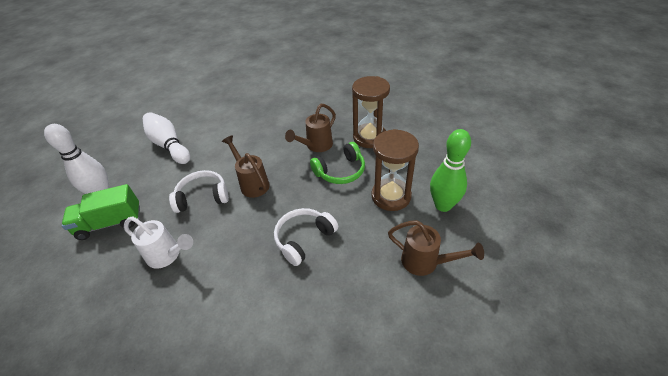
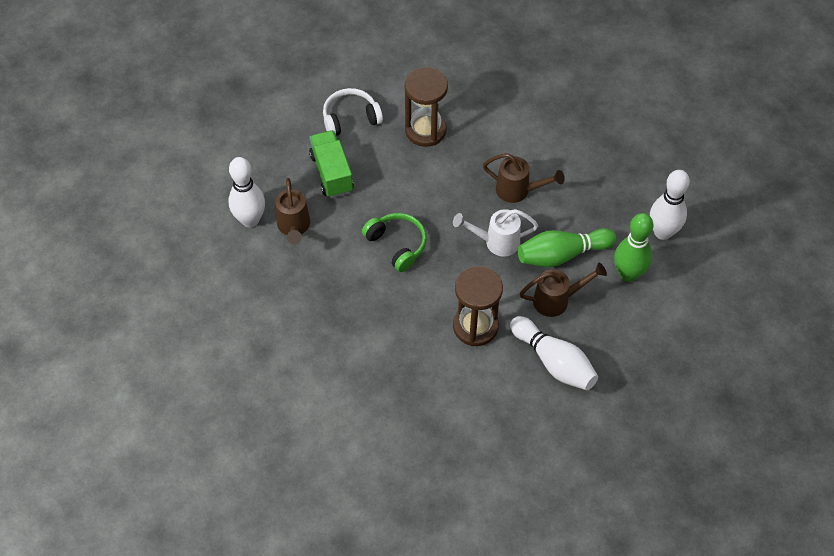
green bowling pin: 1 -> 2
white bowling pin: 2 -> 3
white headphones: 2 -> 1

